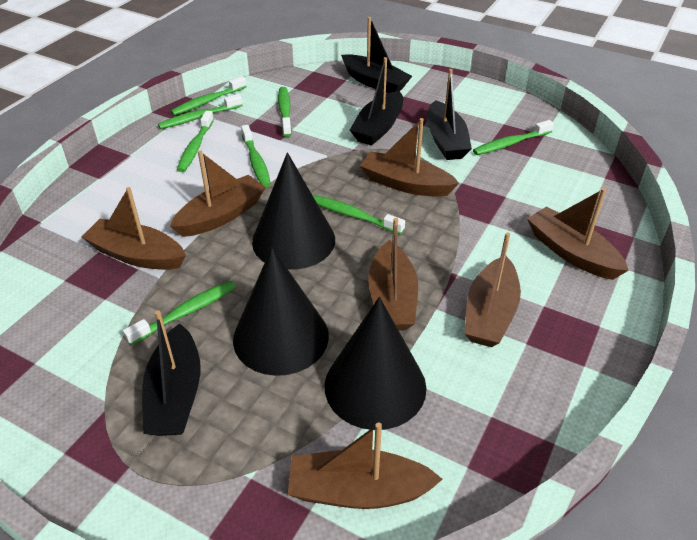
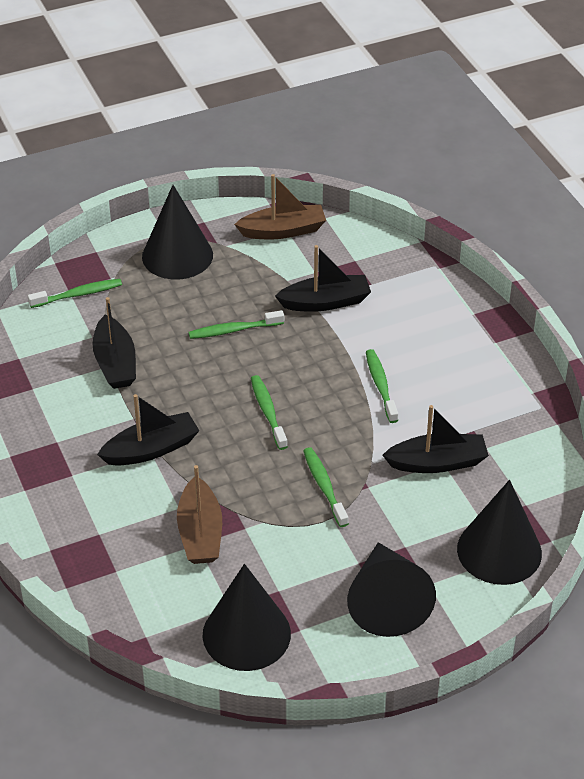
black cone: 3 -> 4
brown boat: 7 -> 2
green toothbrush: 8 -> 5

